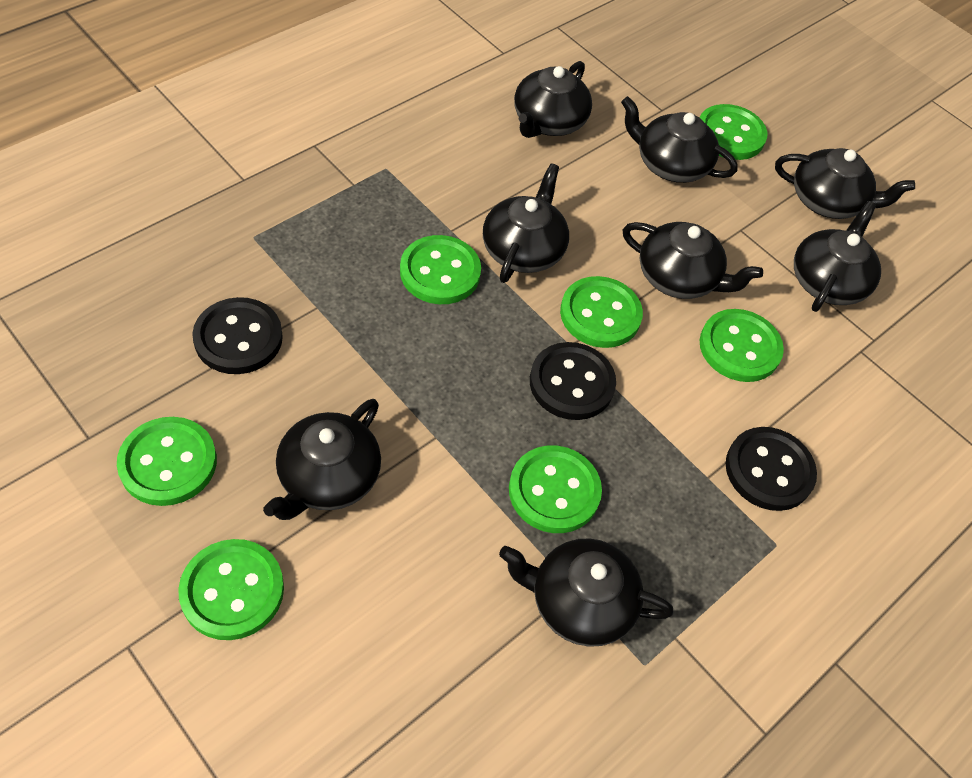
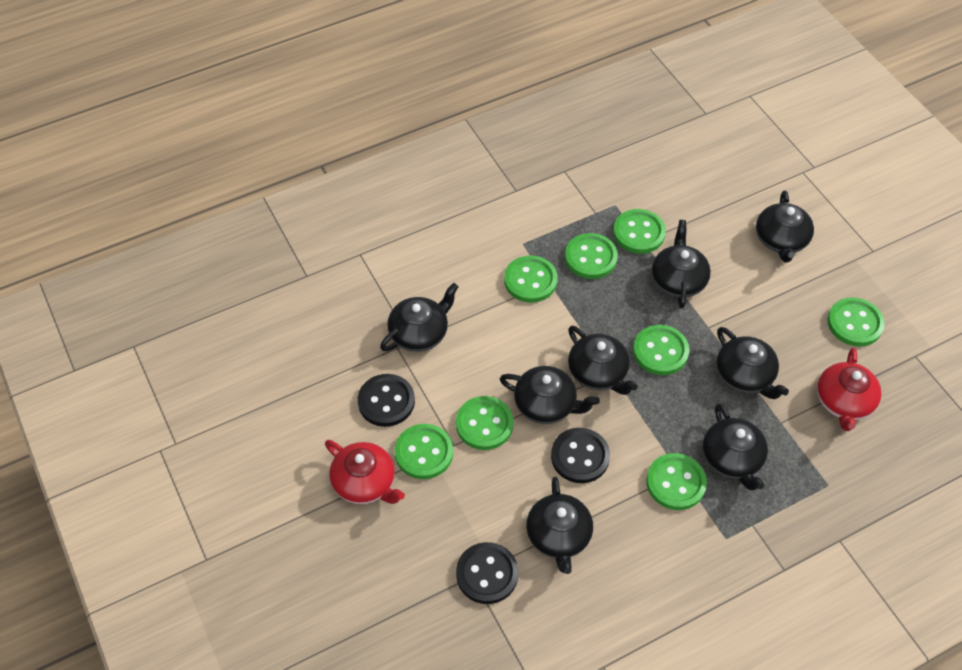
green button: 7 -> 8
red teapot: 0 -> 2

